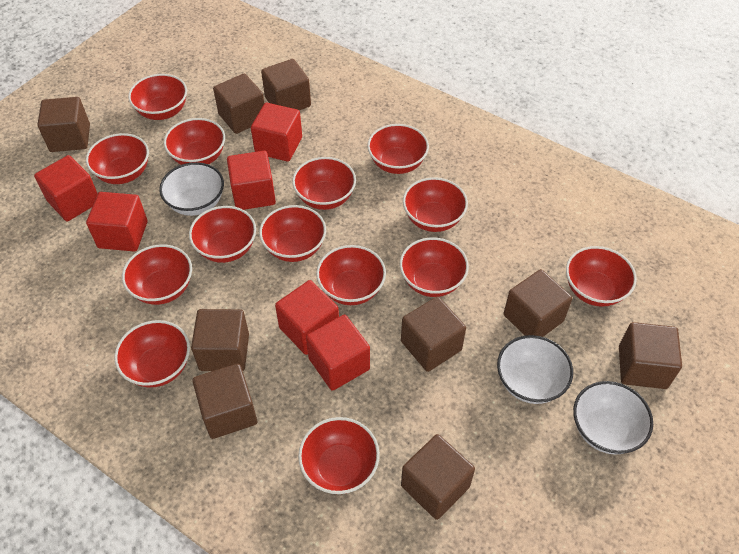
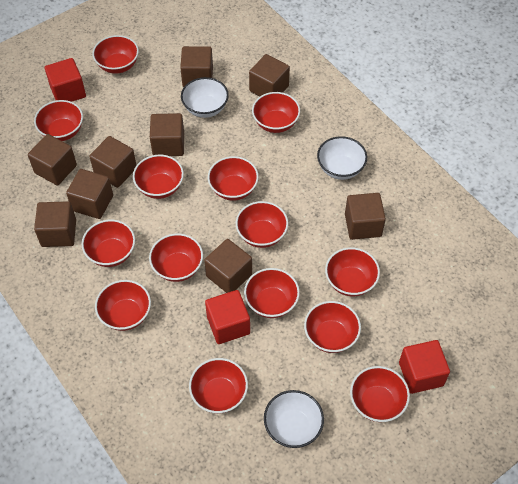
red cube: 6 -> 3

